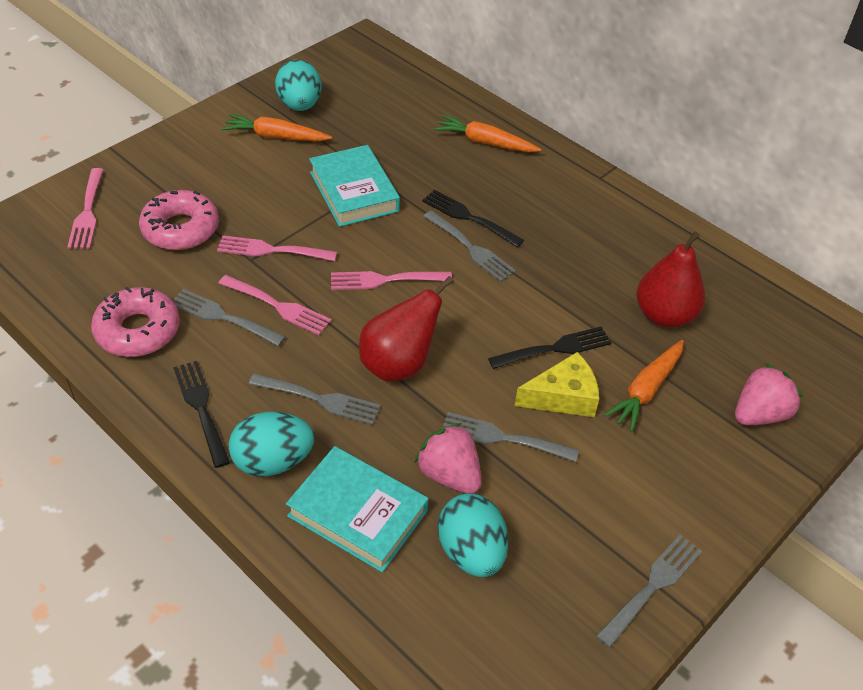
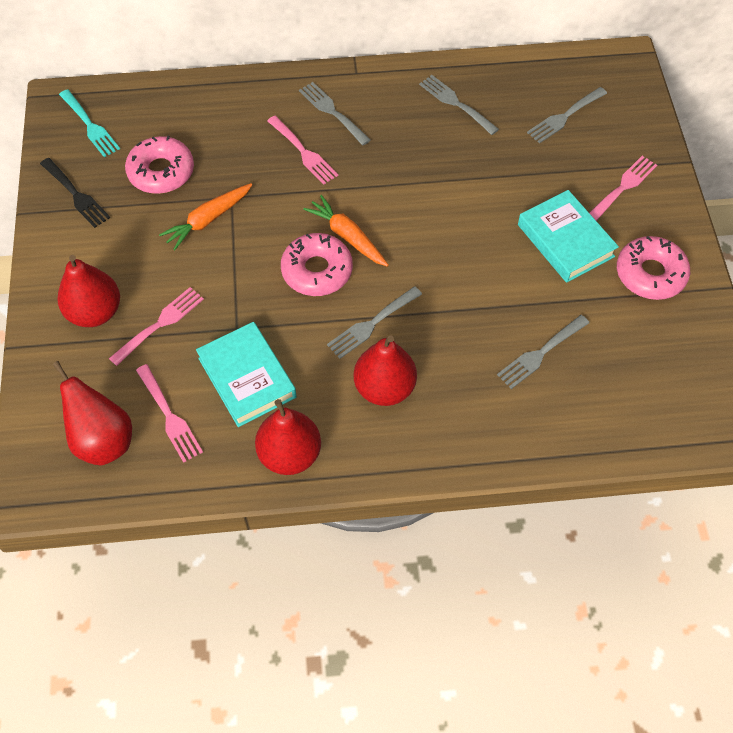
black fork: 3 -> 1
orange carrot: 3 -> 2
pink donut: 2 -> 3
pink strawberry: 2 -> 0
red pear: 2 -> 4
turquoise egg: 3 -> 0
turquoise fork: 0 -> 1
yellow cheese: 1 -> 0

